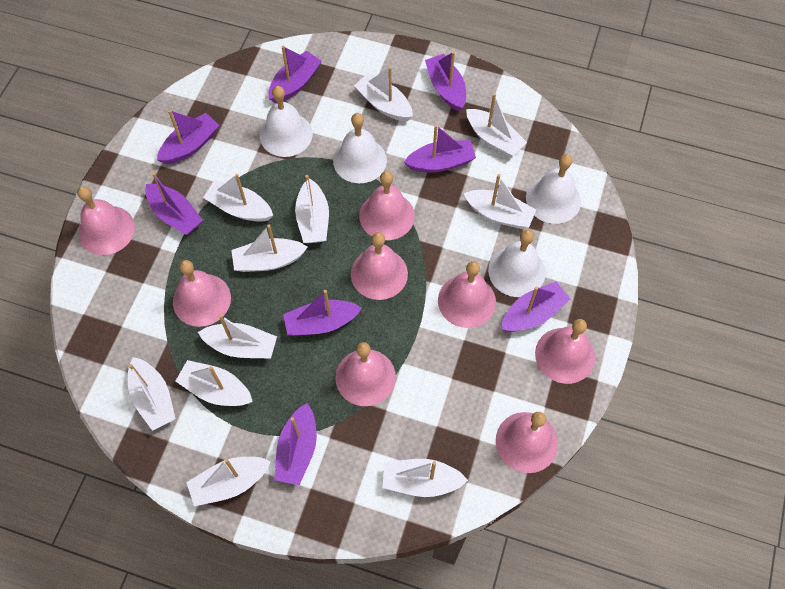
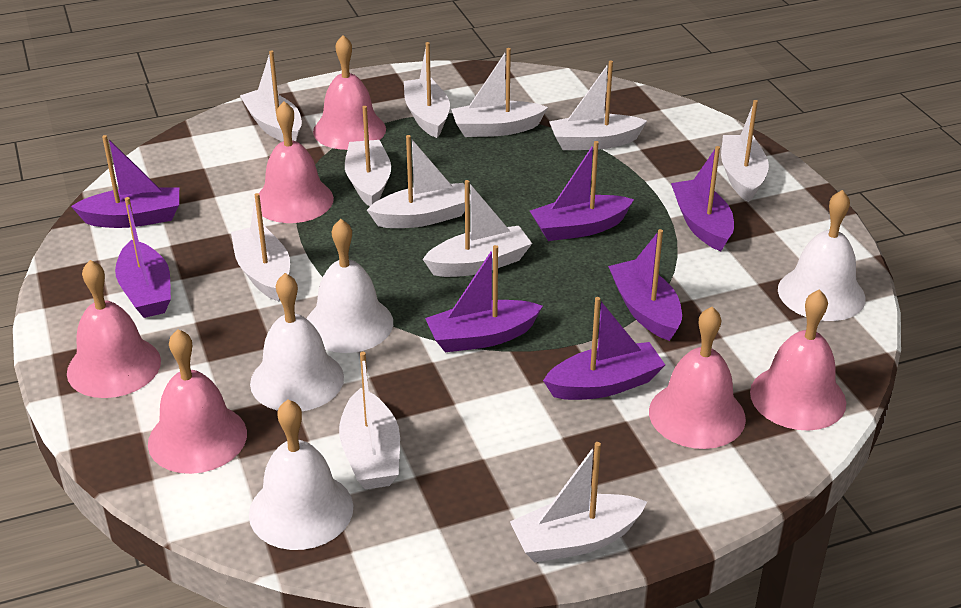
pink bell: 8 -> 6
purple boat: 8 -> 7

